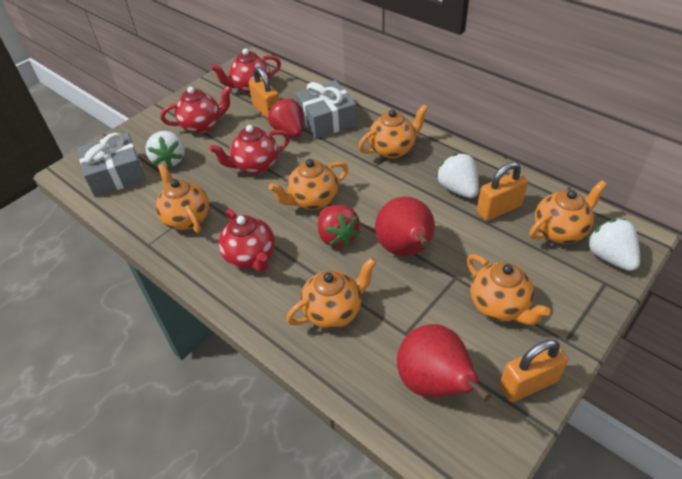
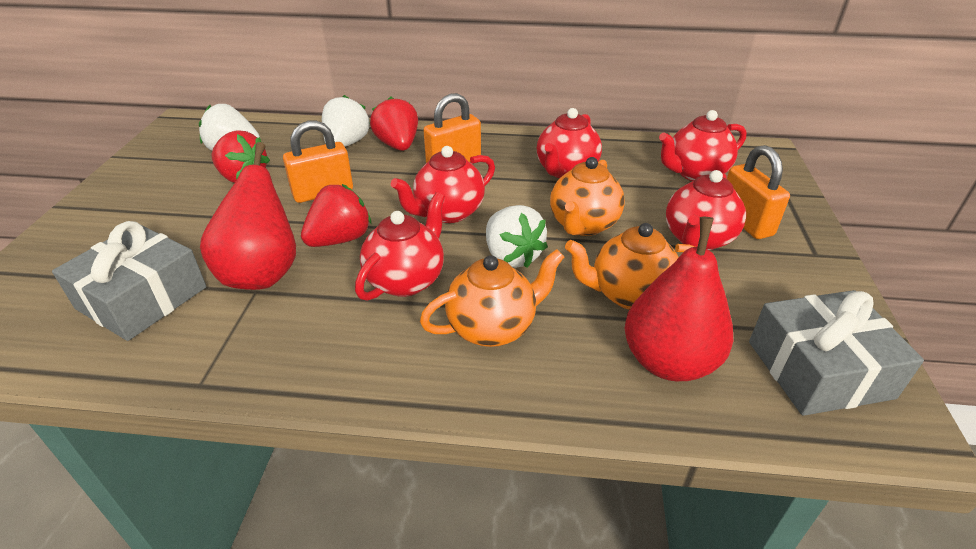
orange teapot: 6 -> 3
red strawberry: 2 -> 3
red teapot: 4 -> 5

